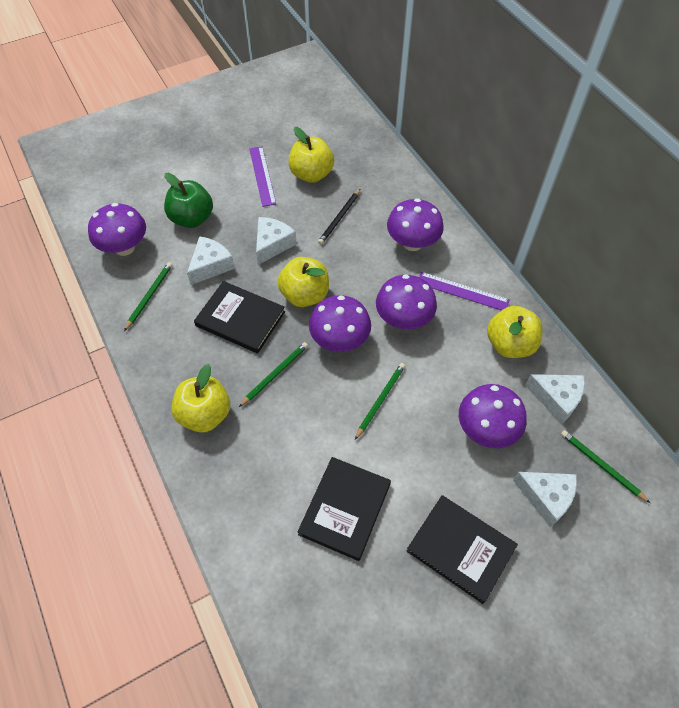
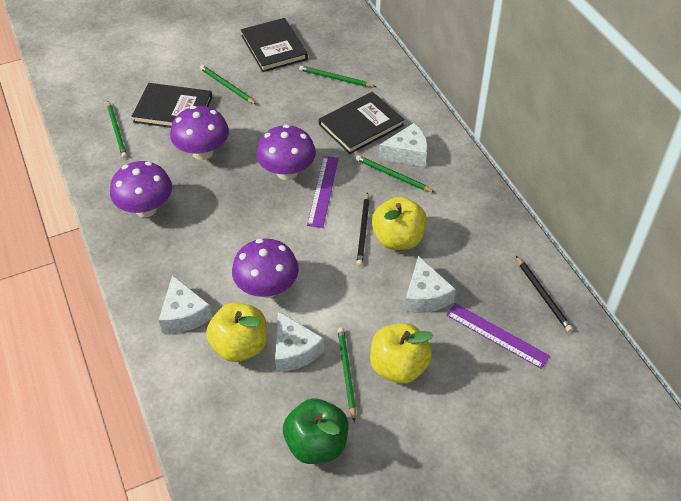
black pencil: 1 -> 2
green pencil: 4 -> 5
purple mushroom: 5 -> 4
yellow apple: 4 -> 3

